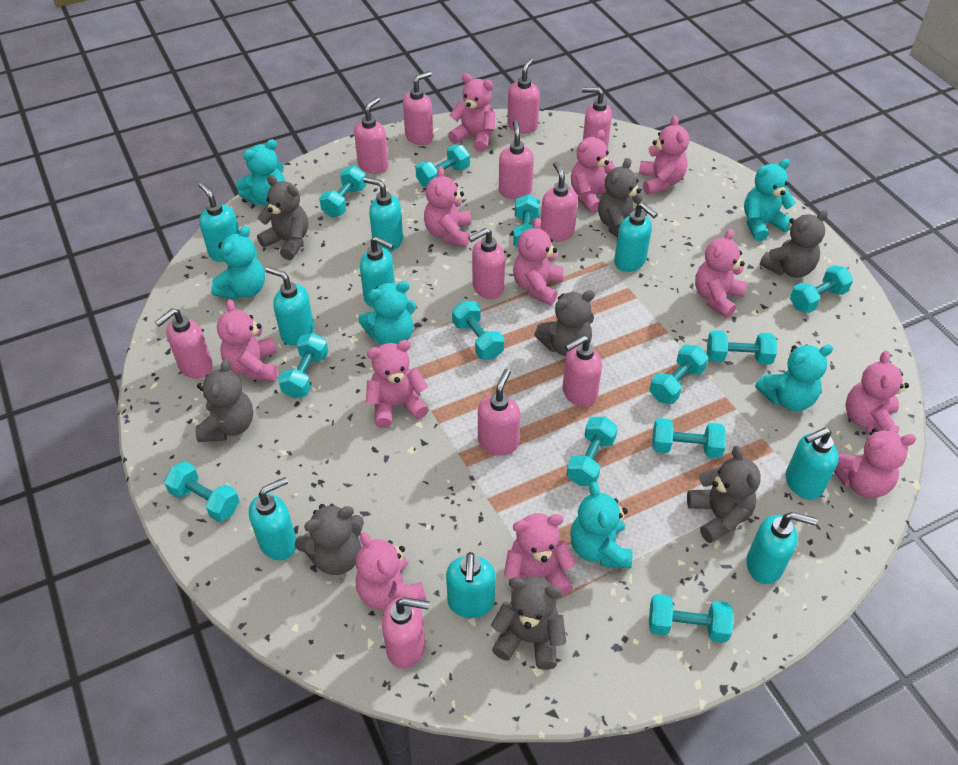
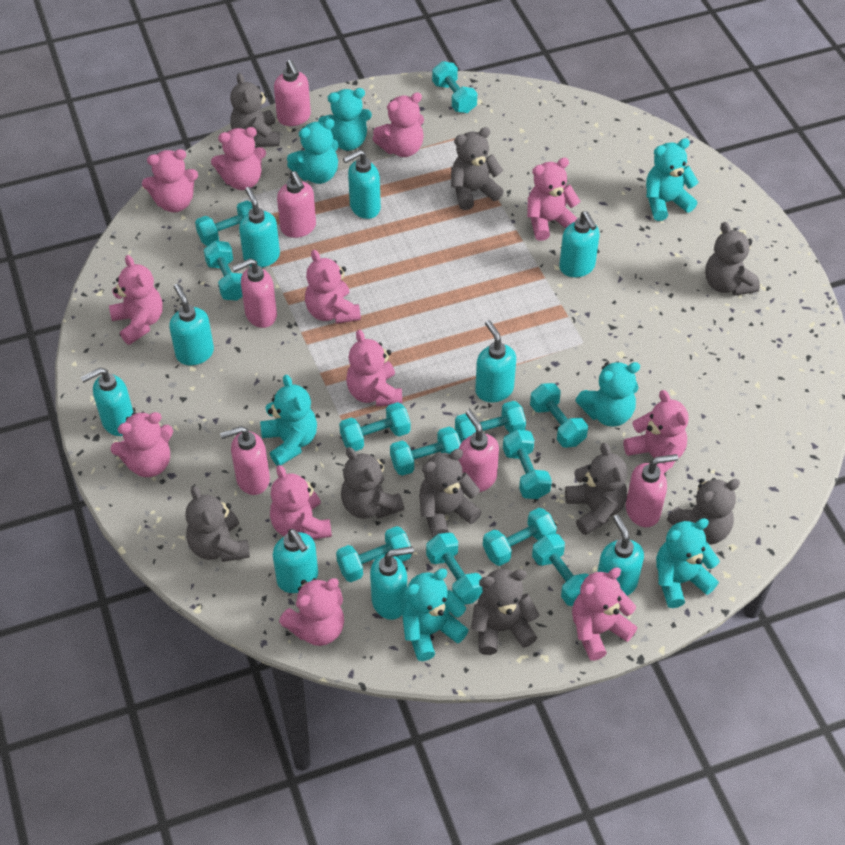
grey teddy bear: 8 -> 9
pink soap dispenser: 11 -> 6
turquoise teddy bear: 6 -> 7

